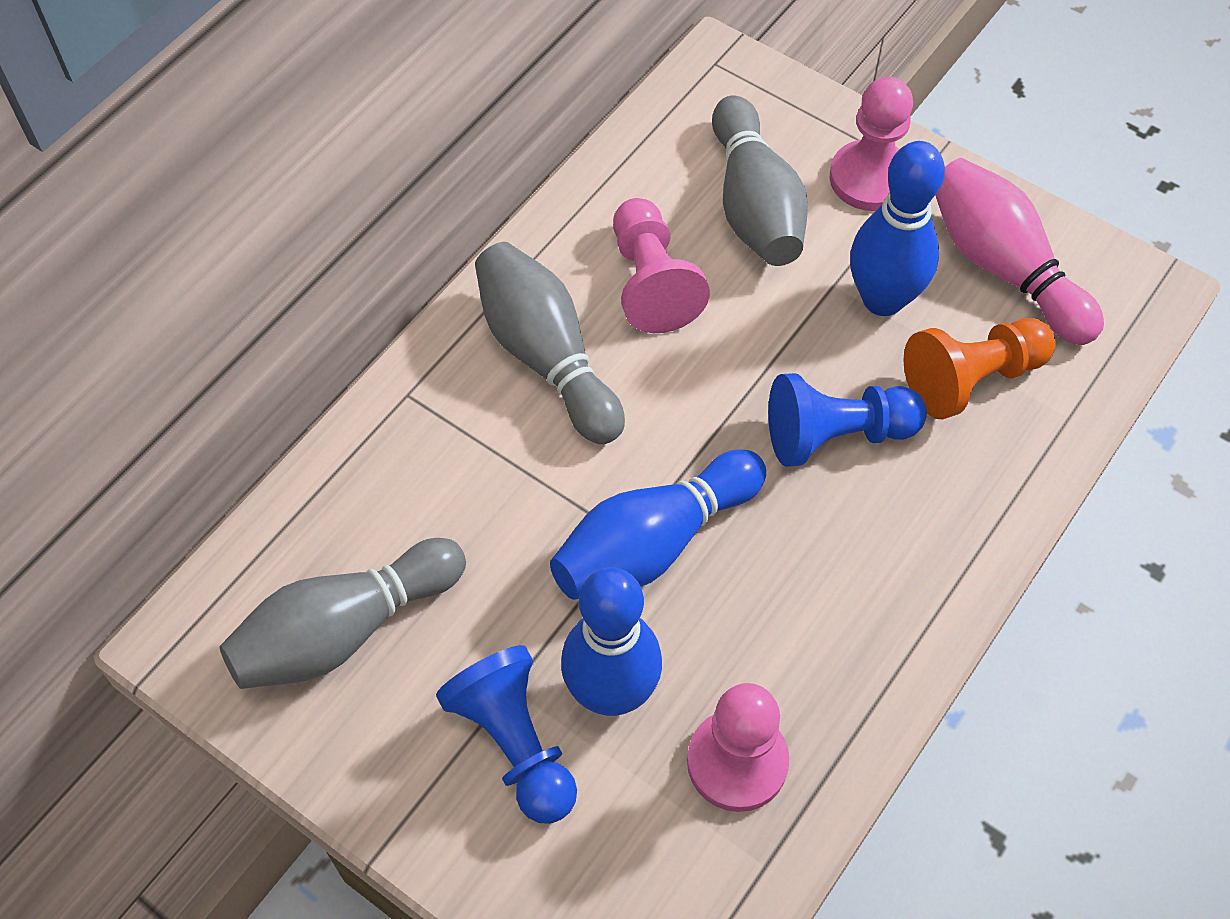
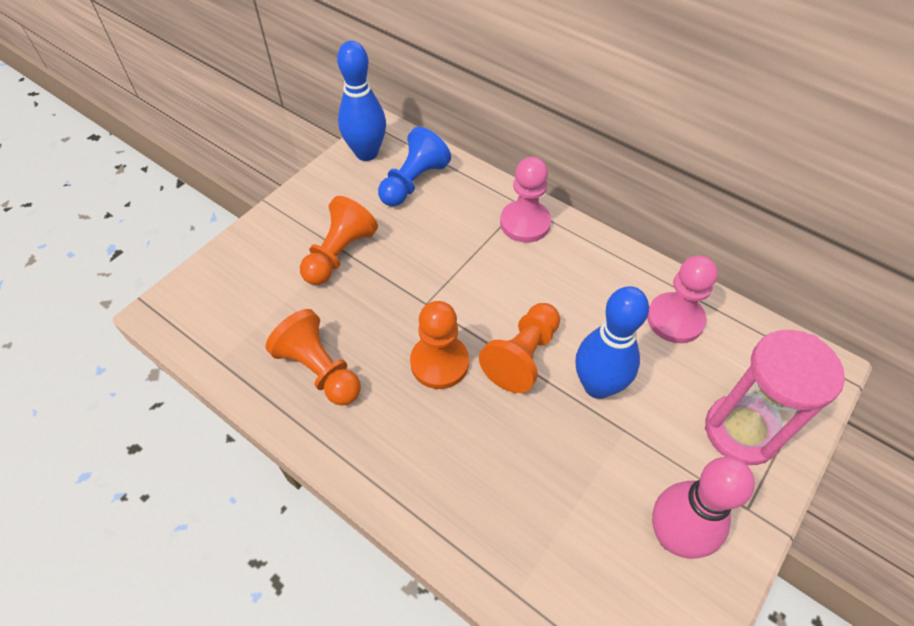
blue bowling pin: 3 -> 2
blue pawn: 2 -> 1
grey bowling pin: 3 -> 0
orange pawn: 1 -> 4
pink hourglass: 0 -> 1
pink pawn: 3 -> 2

